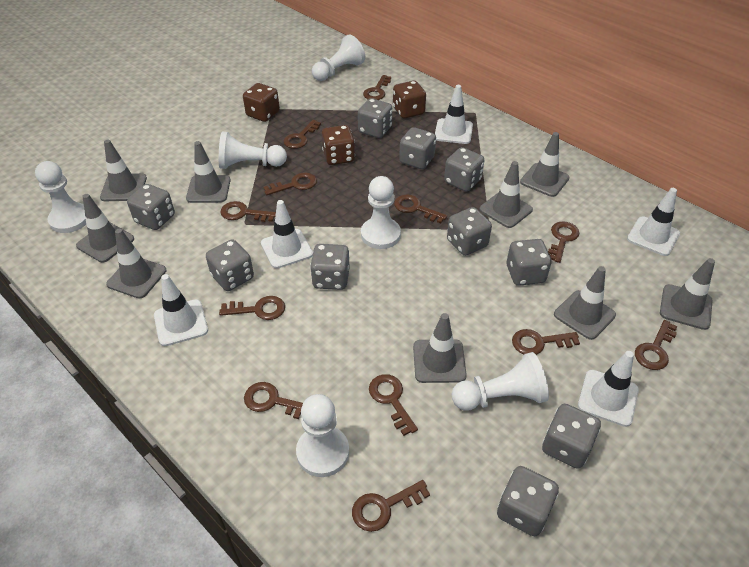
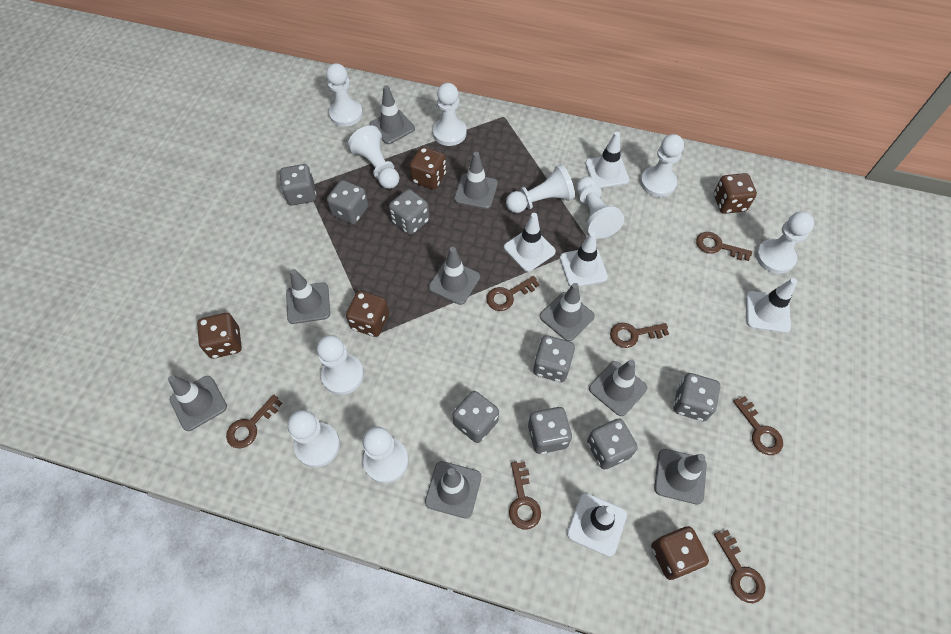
brown dice: 3 -> 5
brown key: 12 -> 7
grey dice: 10 -> 8
white pawn: 6 -> 10

